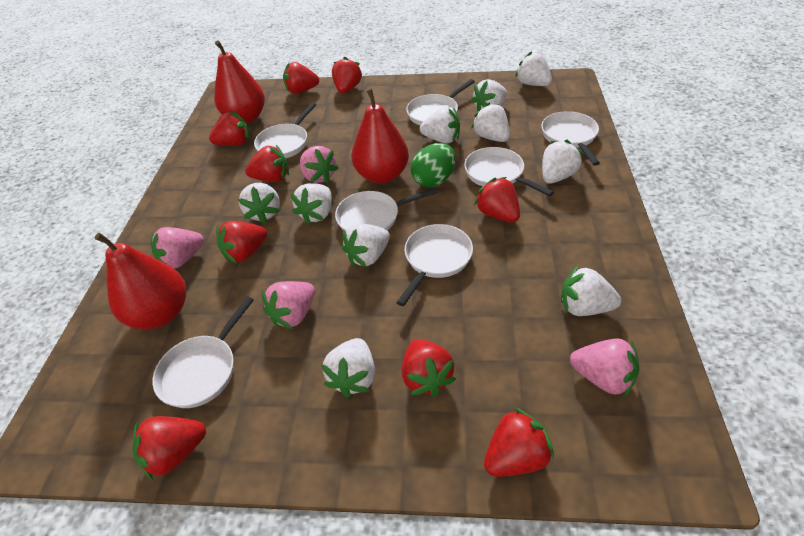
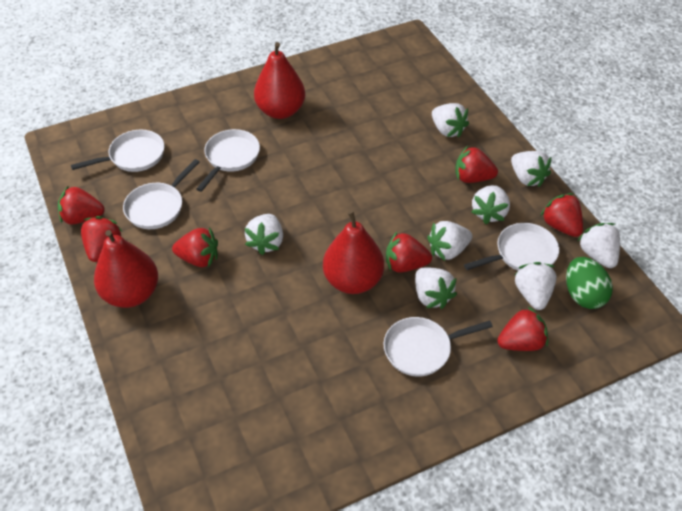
pink strawberry: 4 -> 0
red strawberry: 9 -> 7
white pan: 7 -> 5
white strawberry: 10 -> 8

